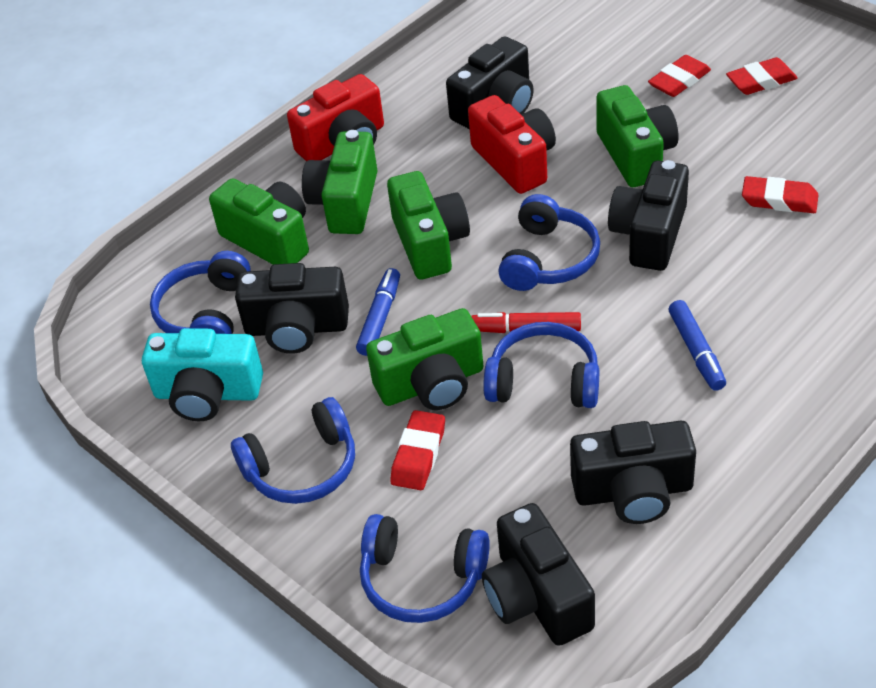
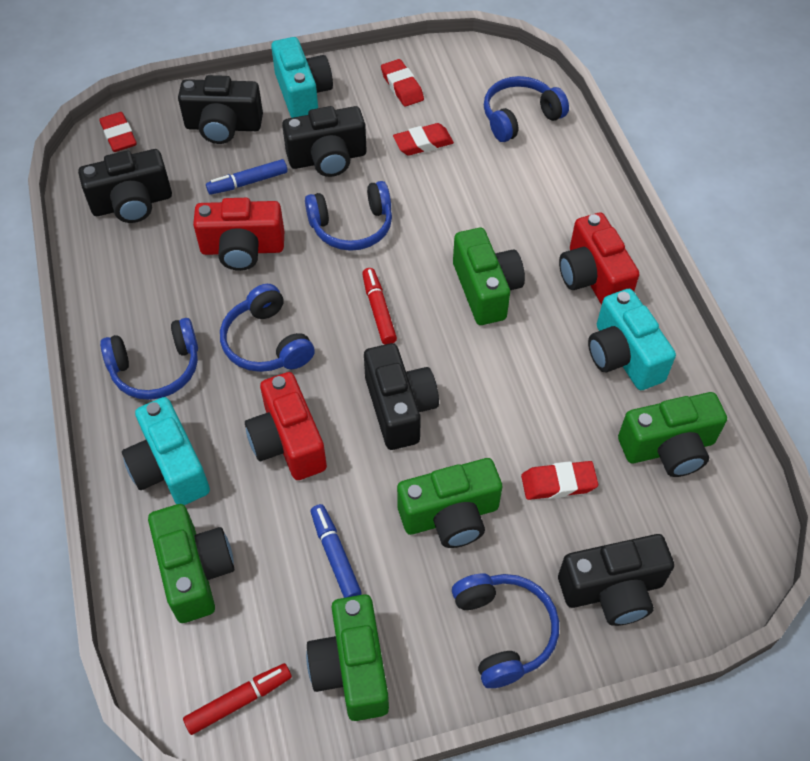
red camera: 2 -> 3
red marker: 1 -> 2
turquoise camera: 1 -> 3

